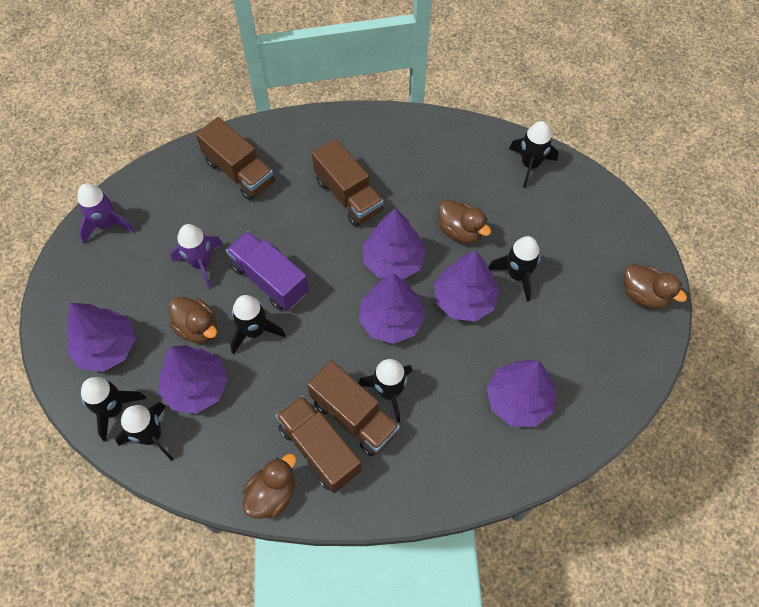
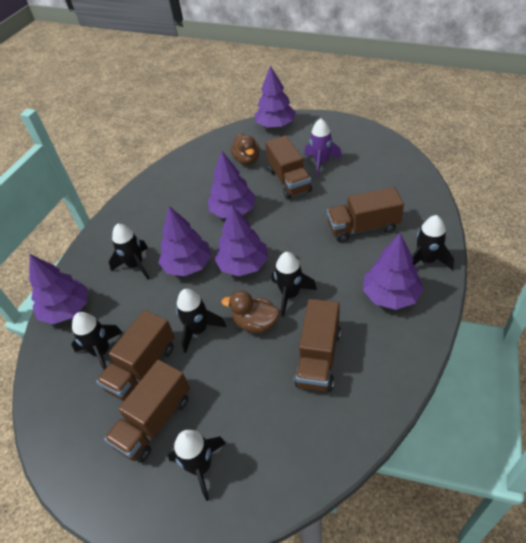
brown duck: 4 -> 2
brown truck: 4 -> 5
purple rocket: 2 -> 1
purple truck: 1 -> 0

